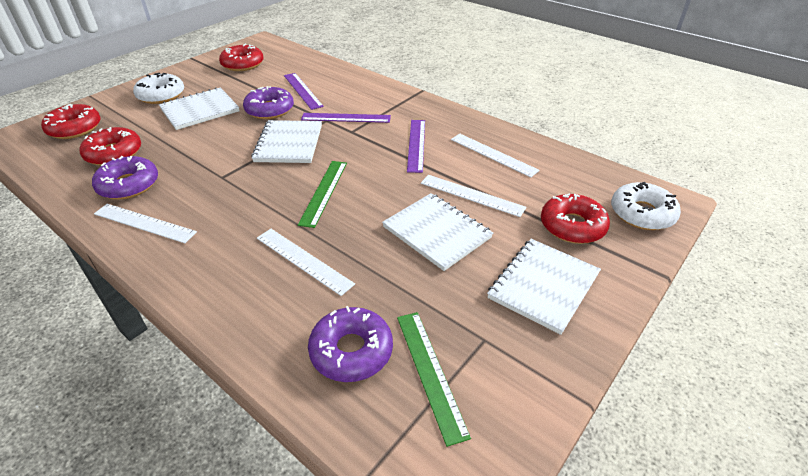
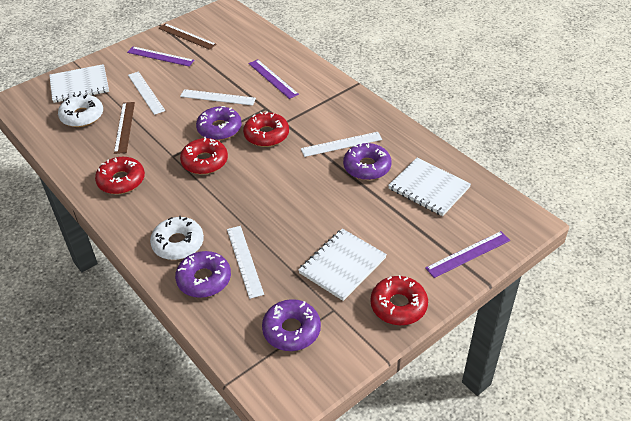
brown ruler: 0 -> 2
green ruler: 2 -> 0
purple donut: 3 -> 4
white notebook: 4 -> 3

